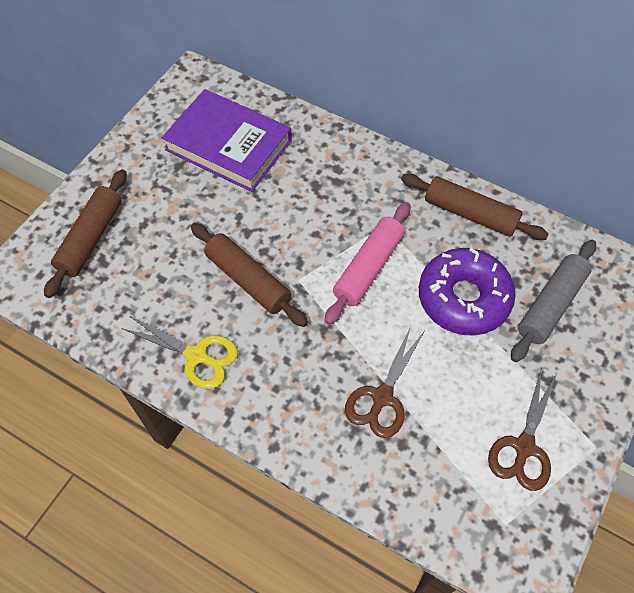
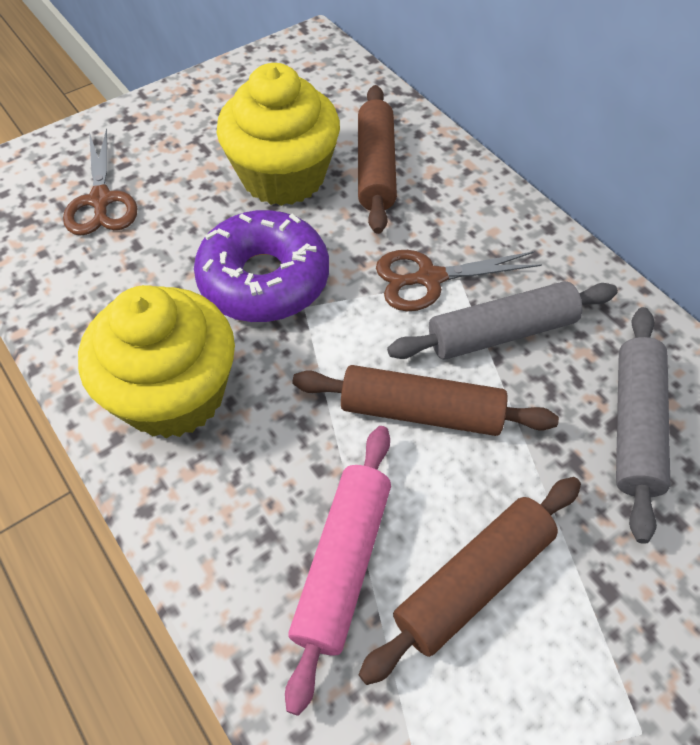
grey rolling pin: 1 -> 2
purple book: 1 -> 0
yellow cupcake: 0 -> 2
yellow scissors: 1 -> 0

